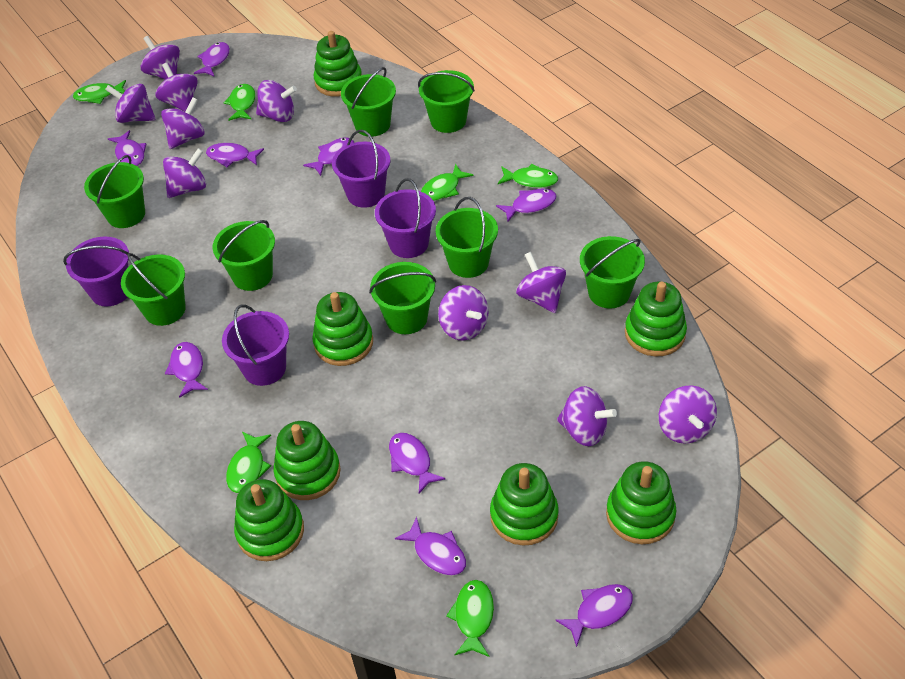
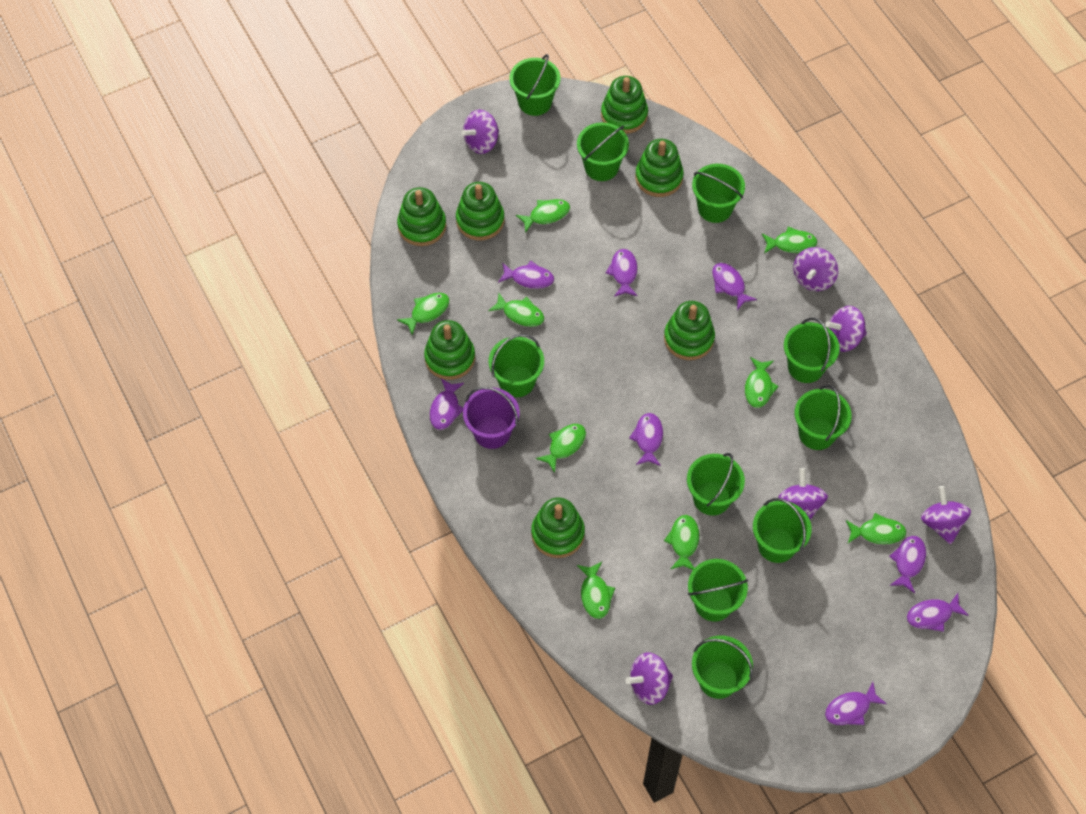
green bucket: 8 -> 10
green fish: 6 -> 9
purple bucket: 4 -> 1
purple fish: 9 -> 8
purple spinning top: 10 -> 6

